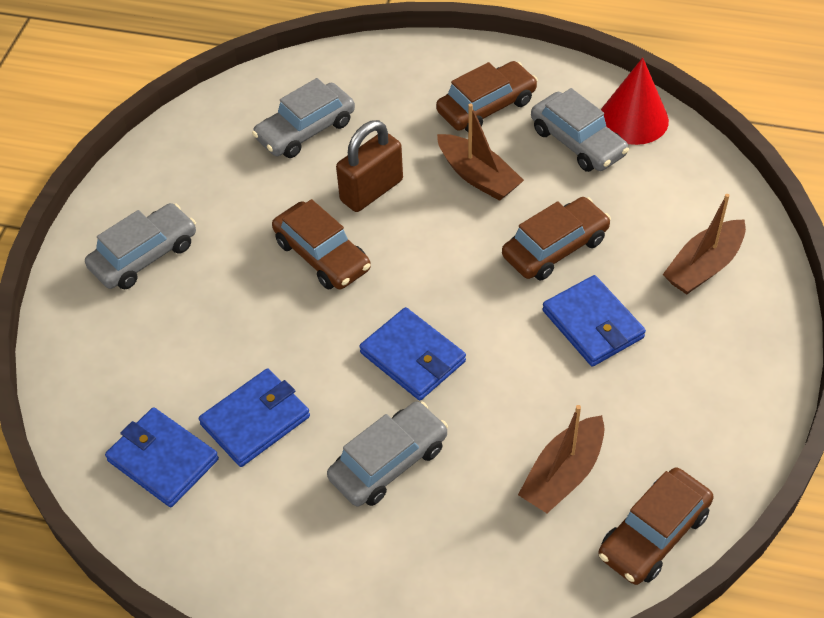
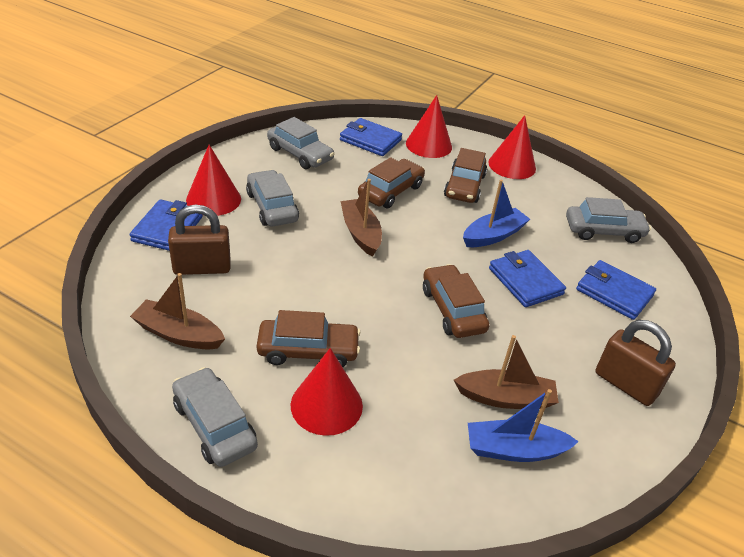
blue boat: 0 -> 2
brown padlock: 1 -> 2
red cone: 1 -> 4

